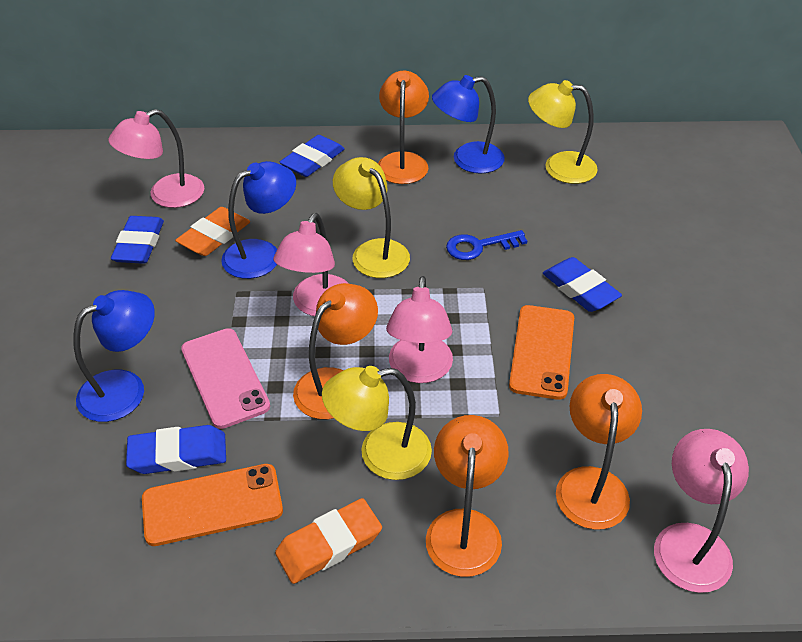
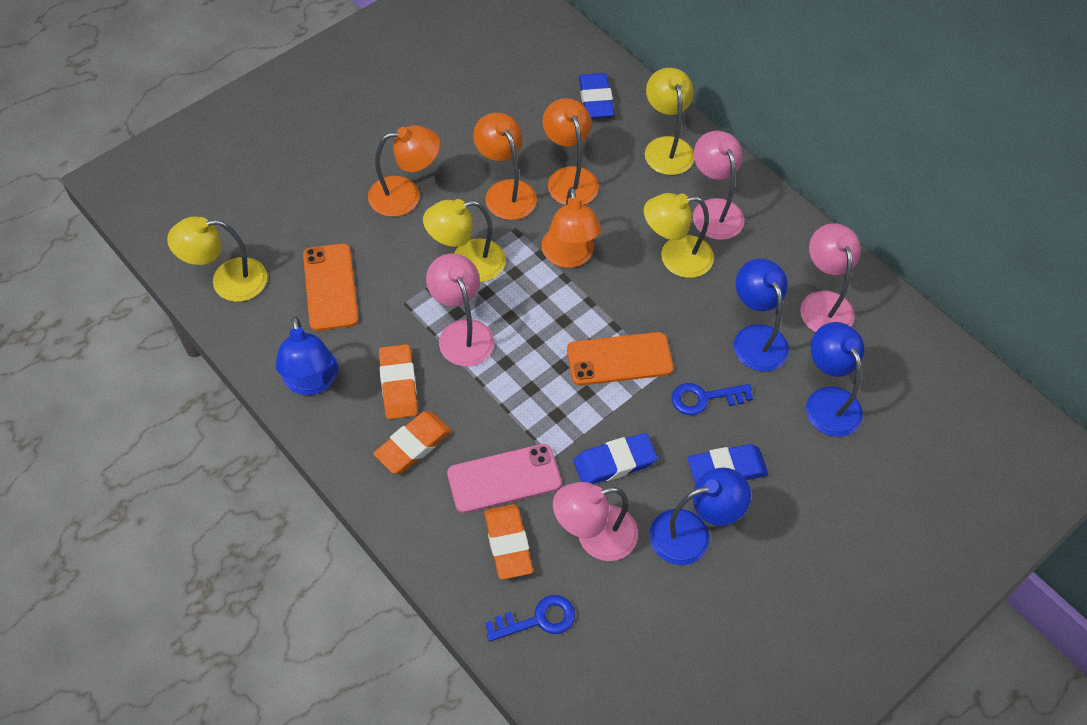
blue eraser: 4 -> 3
blue key: 1 -> 2
blue lamp: 3 -> 4
orange eraser: 2 -> 3
yellow lamp: 3 -> 4

